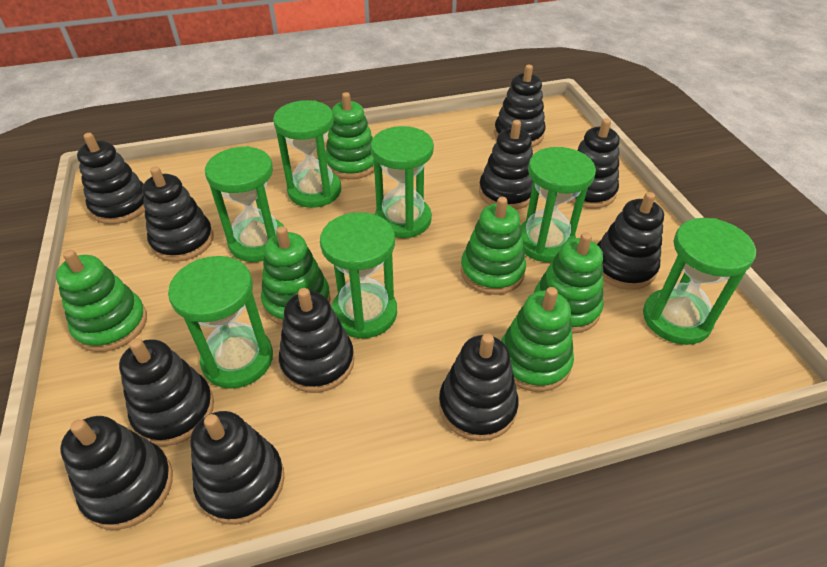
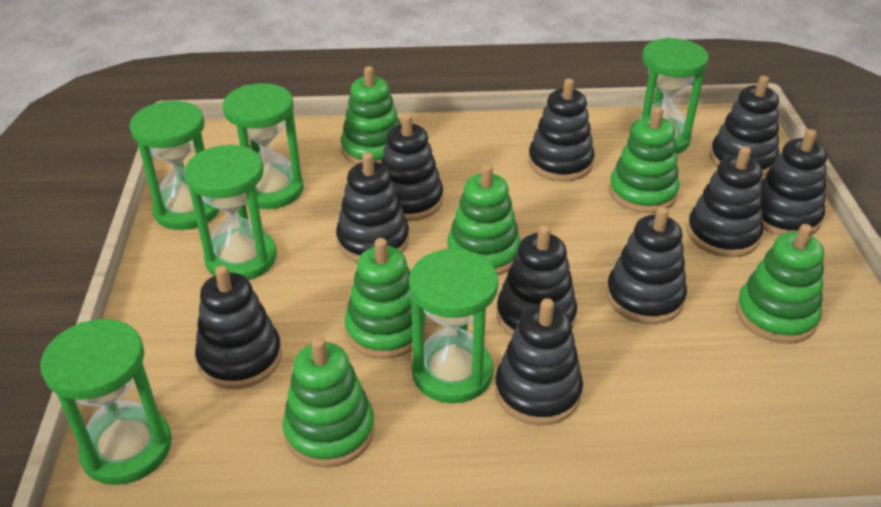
black stacking toy: 11 -> 10
green hourglass: 7 -> 6

